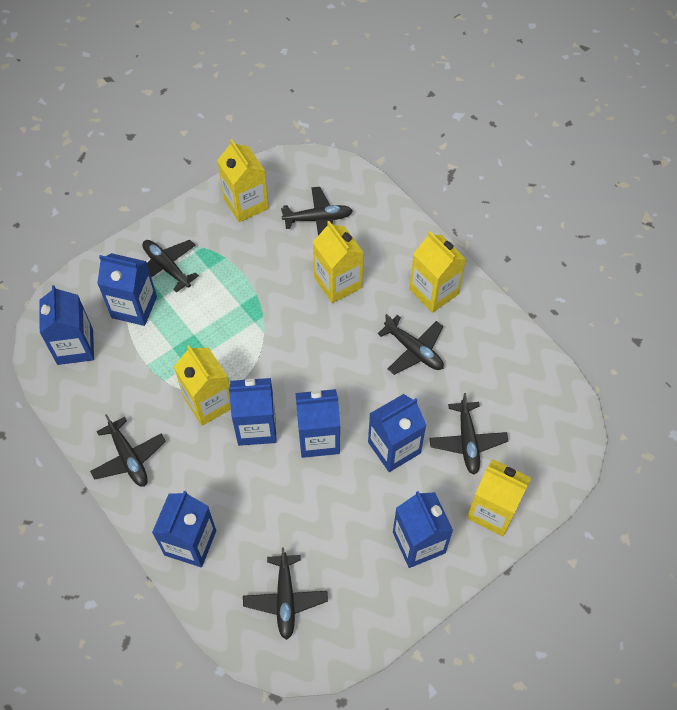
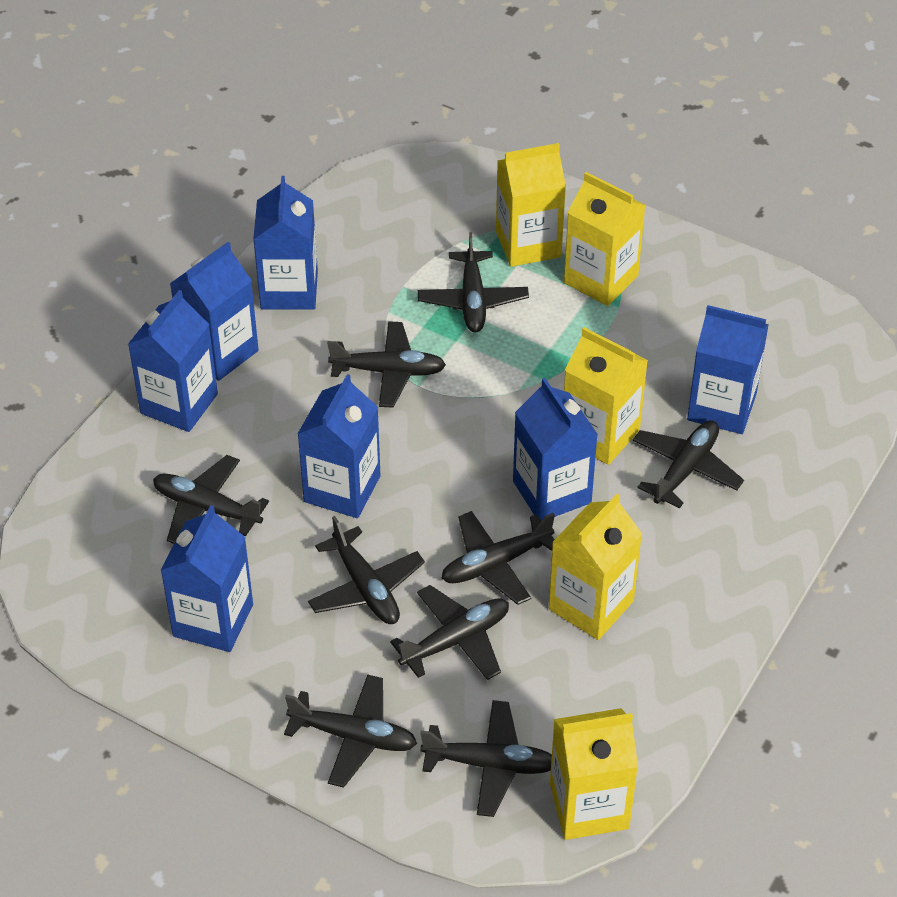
black plane: 6 -> 9

